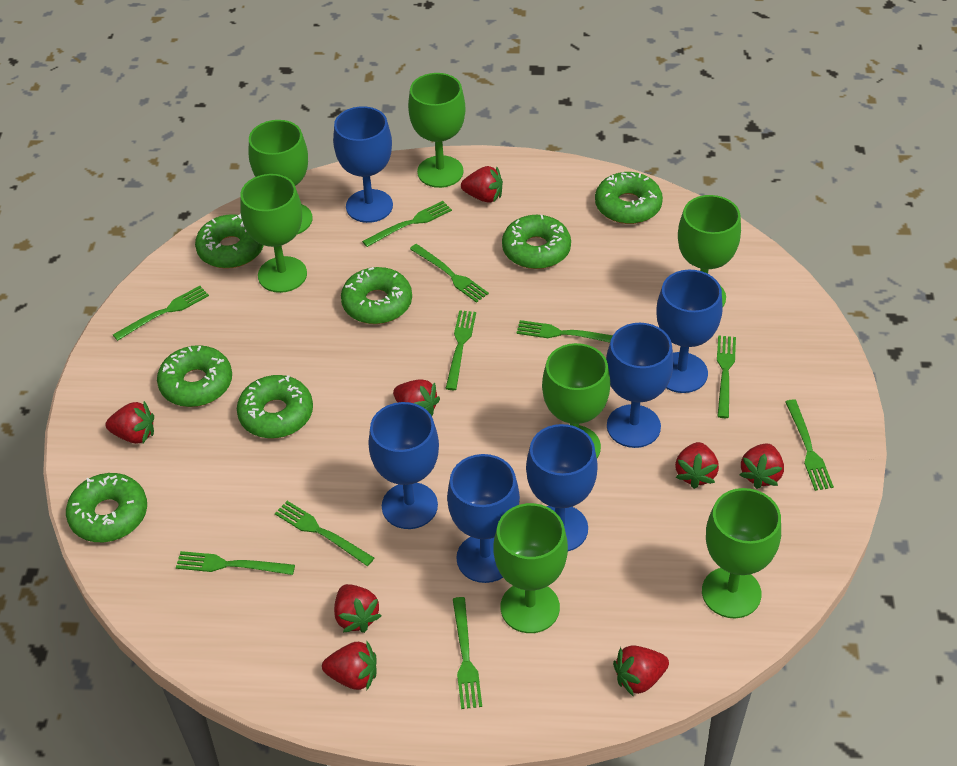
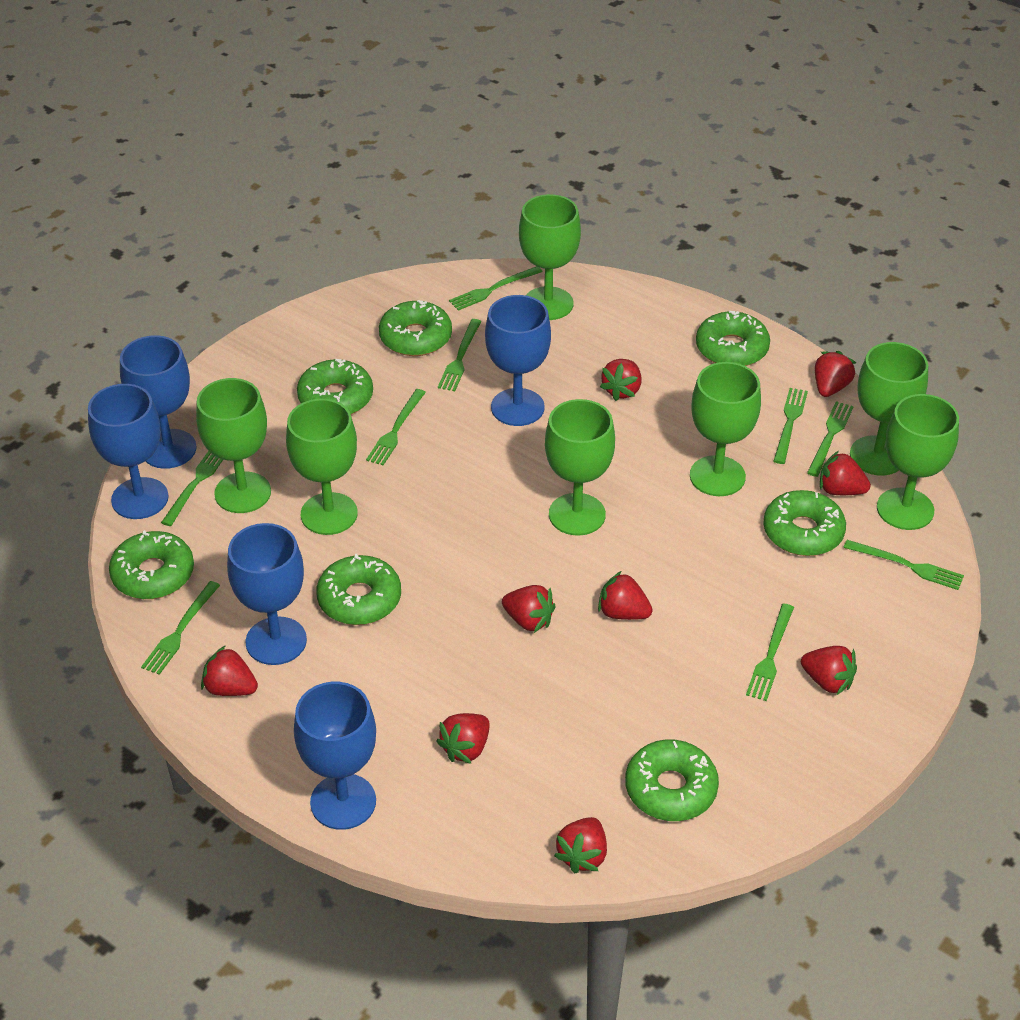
blue goblet: 6 -> 5
green fork: 10 -> 9
red strawberry: 8 -> 9

